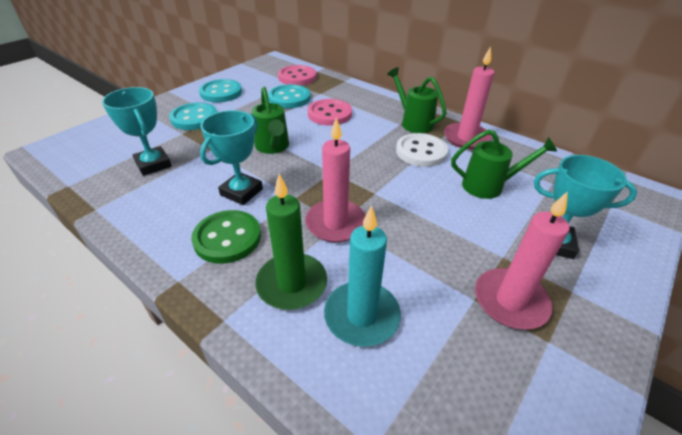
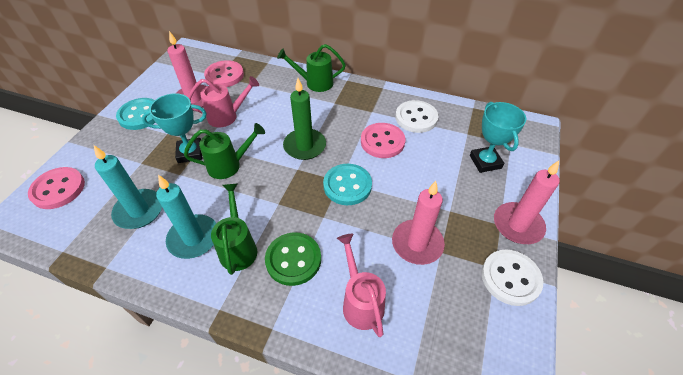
pink button: 2 -> 3
pink watering can: 0 -> 2
turquoise button: 3 -> 2
turquoise candle: 1 -> 2
turquoise trophy: 3 -> 2
white button: 1 -> 2

